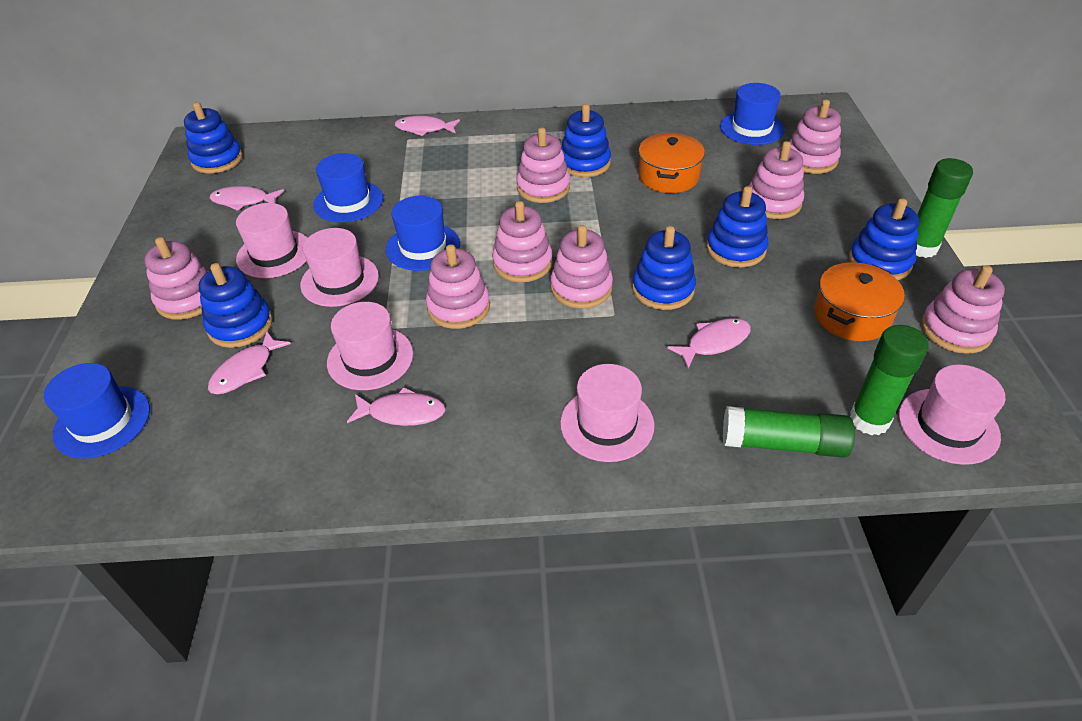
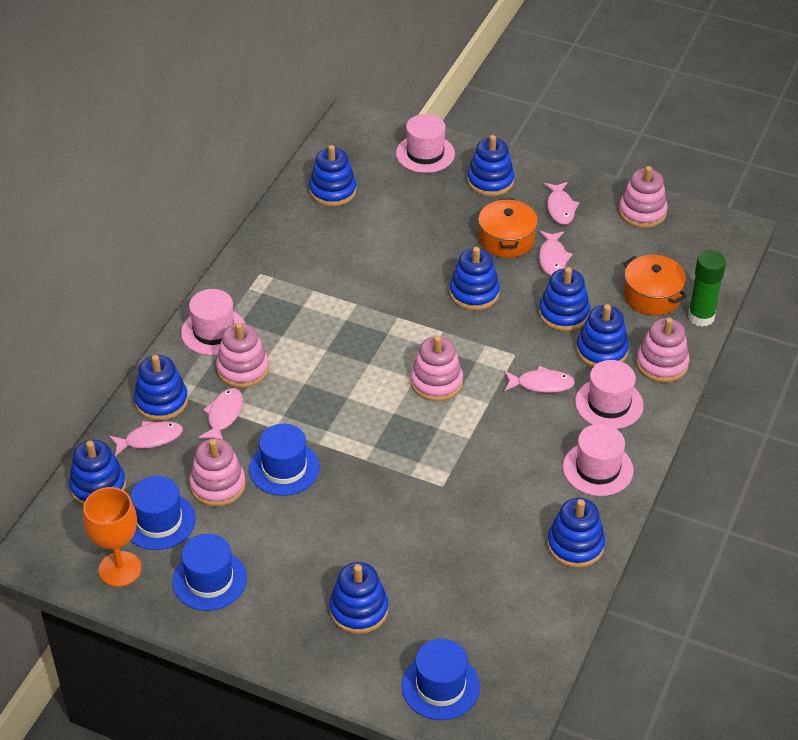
blue stacking toy: 6 -> 9
green glue stick: 3 -> 1
orange goblet: 0 -> 1
pink hat: 5 -> 4
pink stacking toy: 8 -> 5

